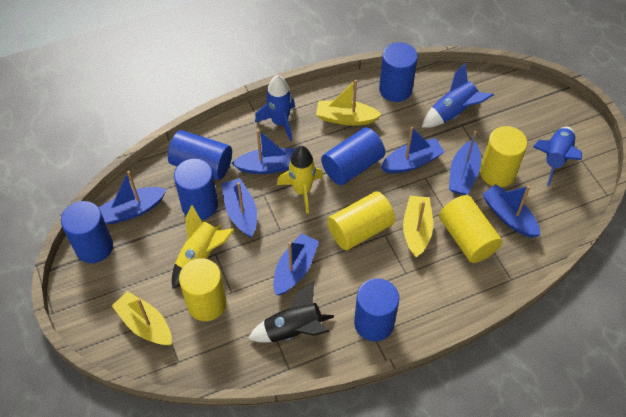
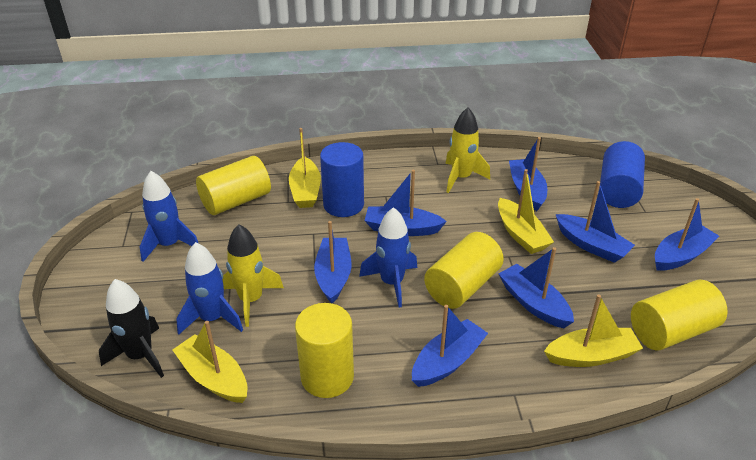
blue cylinder: 6 -> 2
yellow boat: 3 -> 4

